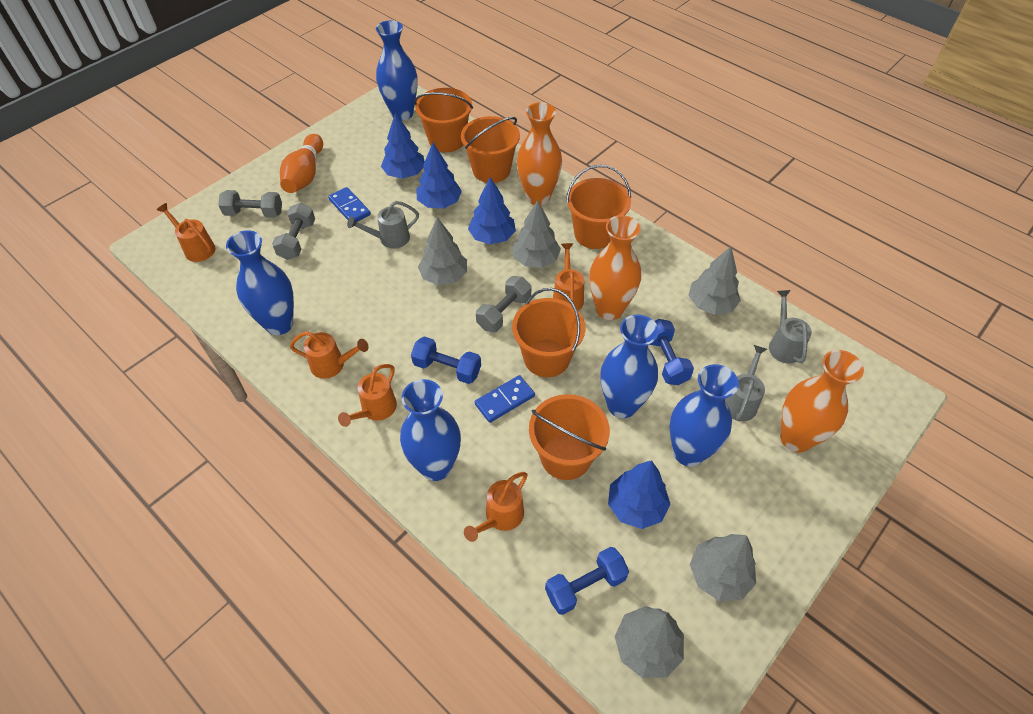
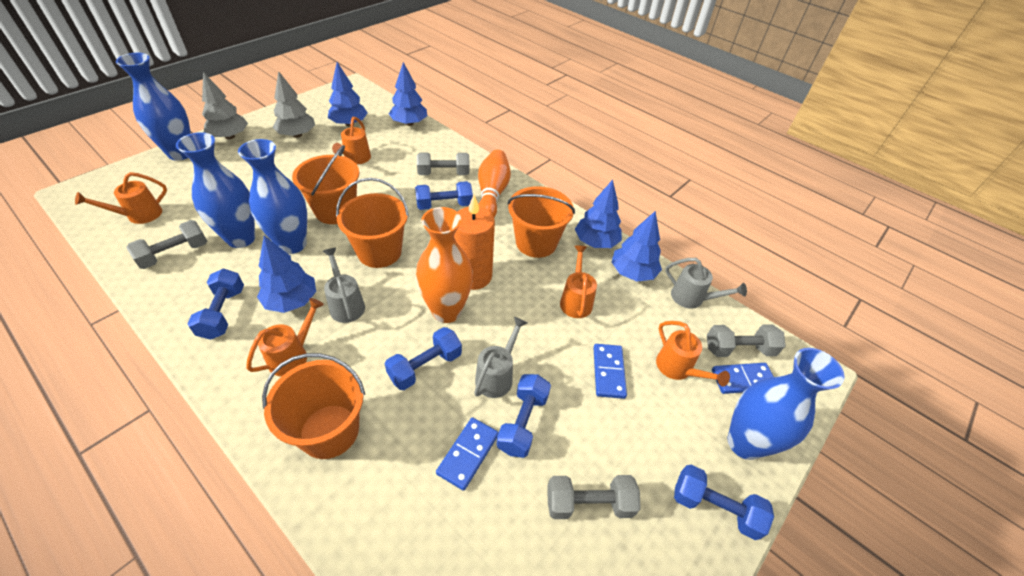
blue domino: 2 -> 3
blue dumbbell: 3 -> 5
blue tree: 4 -> 5
blue vase: 5 -> 4
grey dumbbell: 3 -> 4
grey tree: 5 -> 2
orange bucket: 5 -> 4
orange candle: 0 -> 1
orange vase: 3 -> 1

